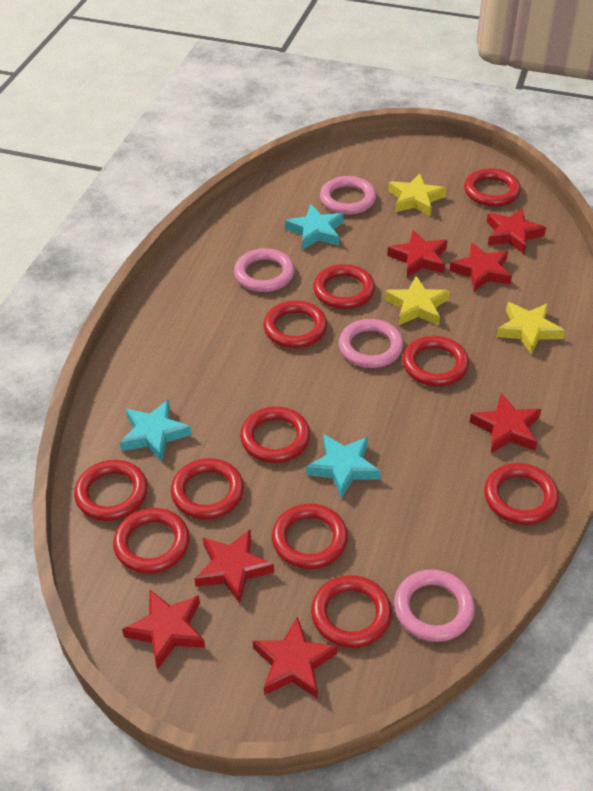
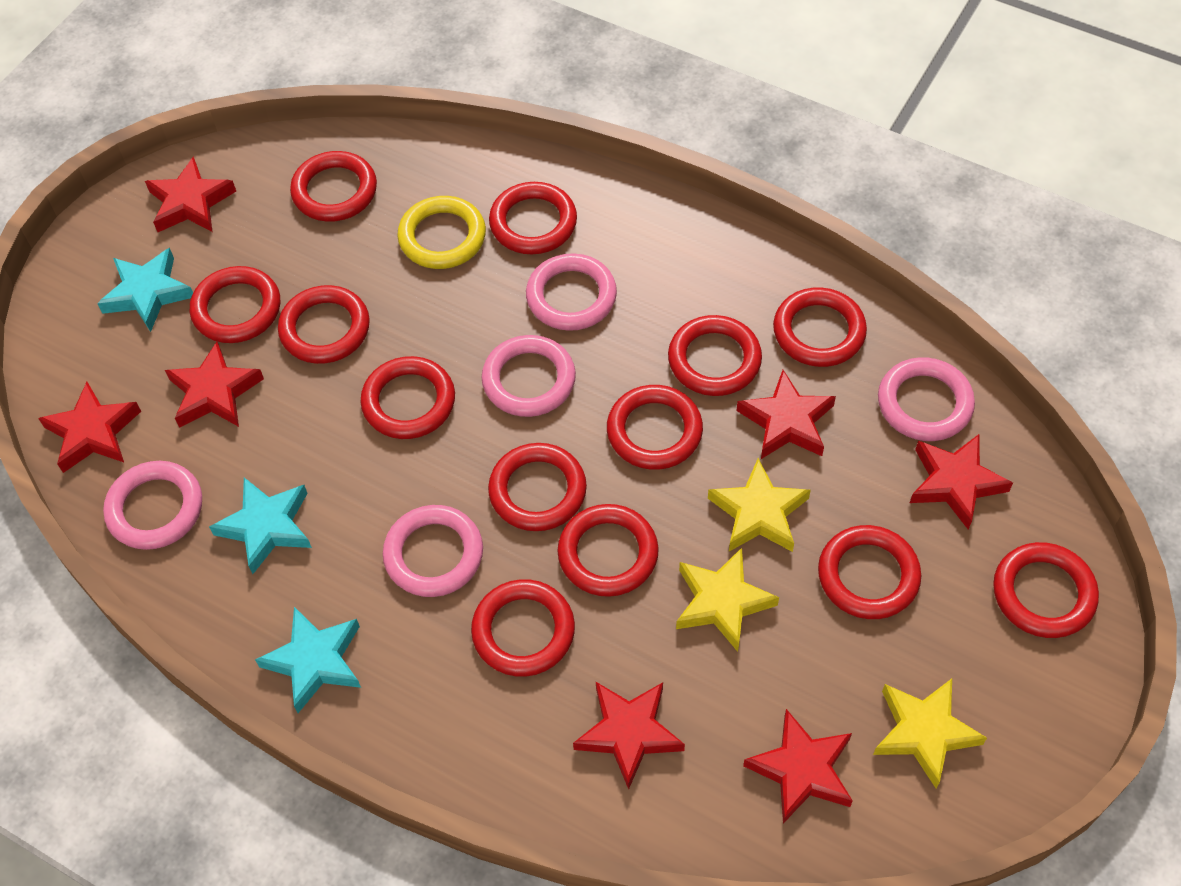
pink ring: 4 -> 5
red ring: 11 -> 13
yellow ring: 0 -> 1

